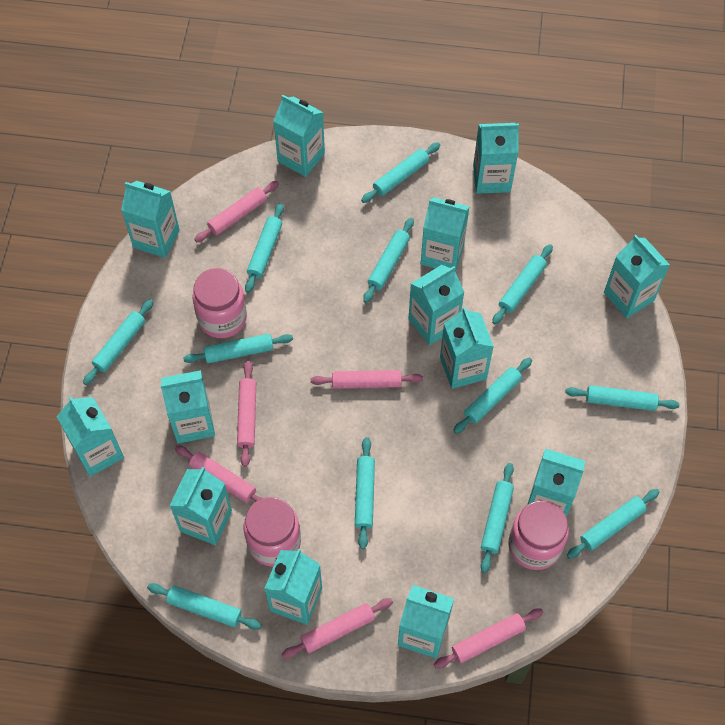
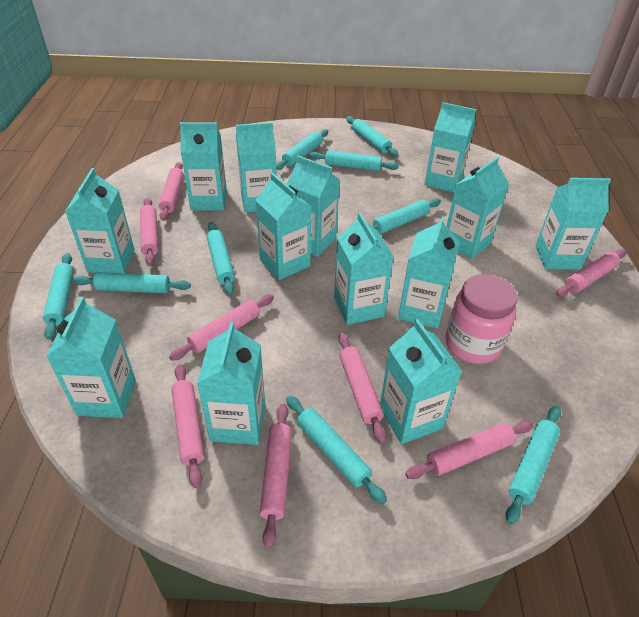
pink jar: 3 -> 1
pink rolling pin: 6 -> 8
turquoise rolling pin: 12 -> 9

